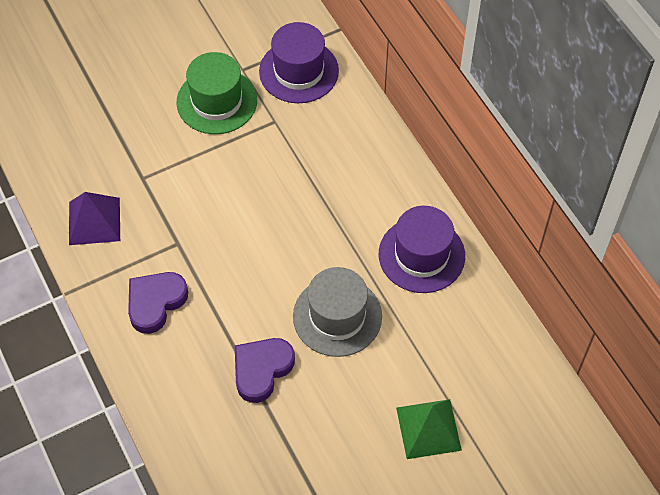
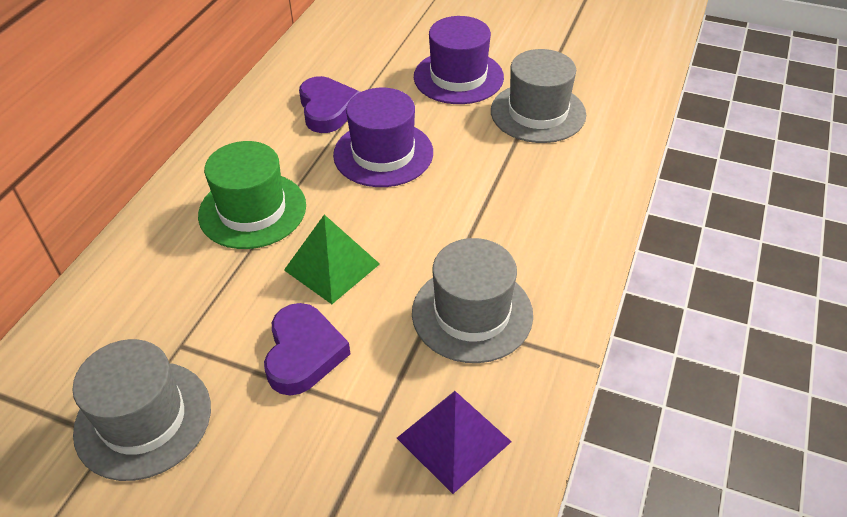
grey hat: 1 -> 3

